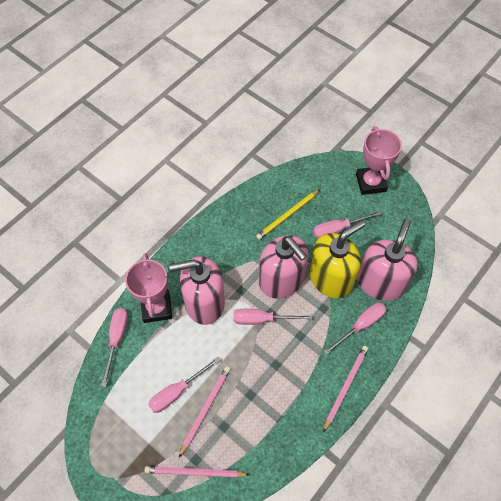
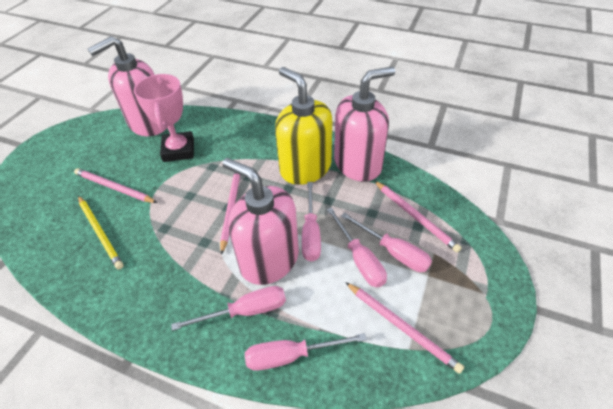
pink pencil: 3 -> 4
pink trophy: 2 -> 1

